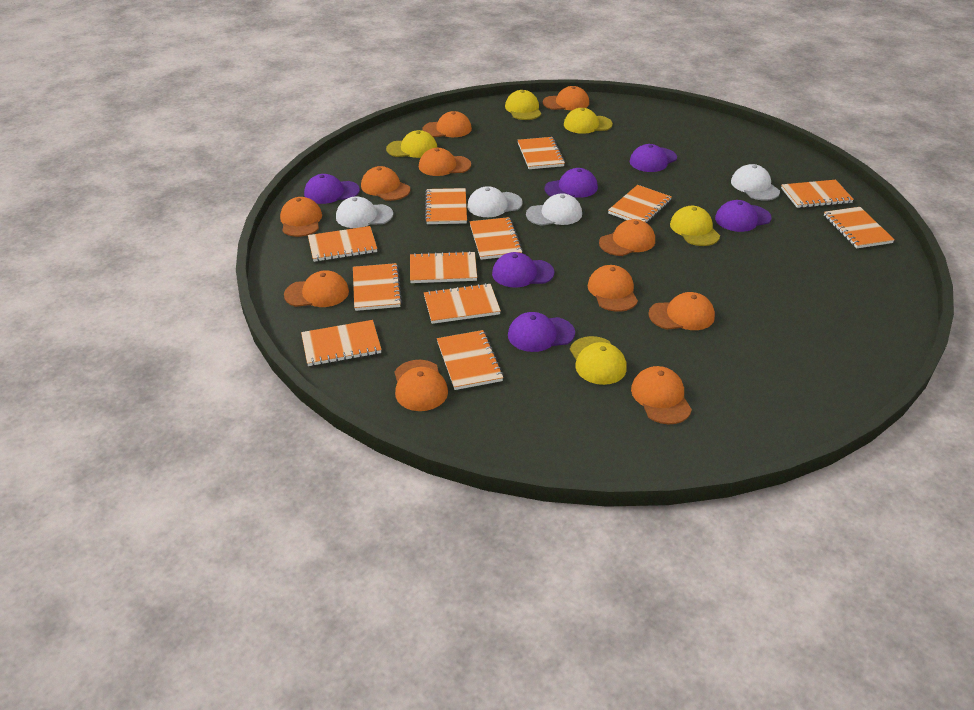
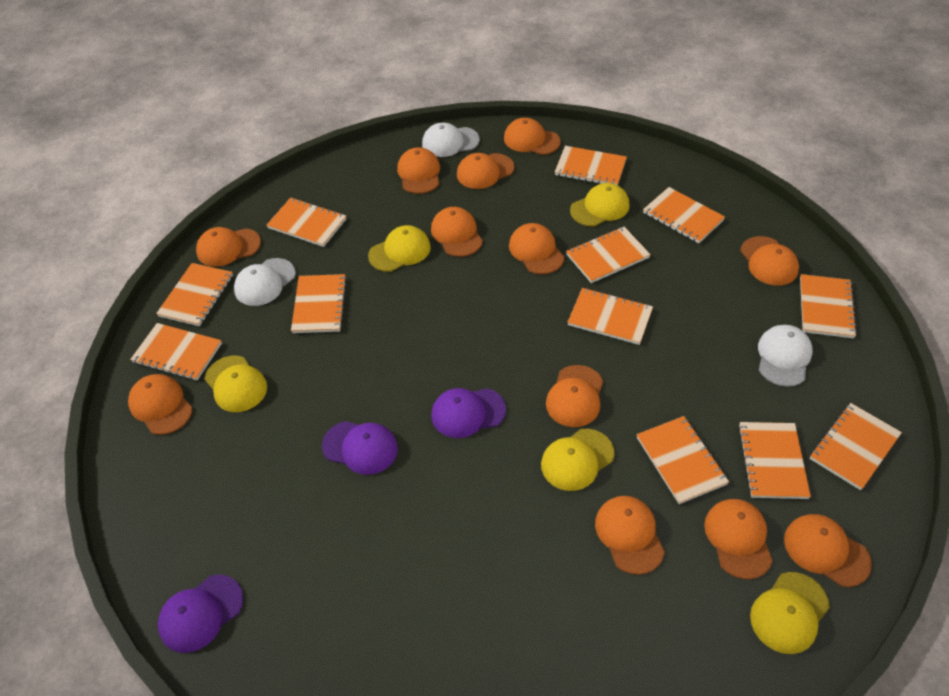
orange cap: 11 -> 12
purple cap: 6 -> 3
white cap: 4 -> 3

